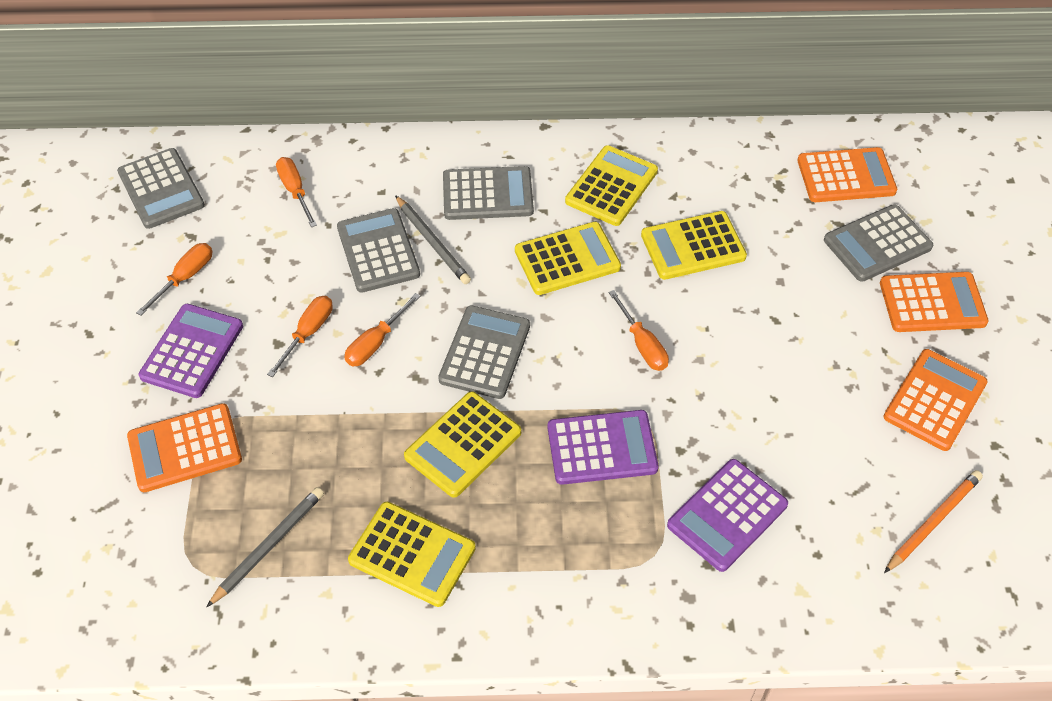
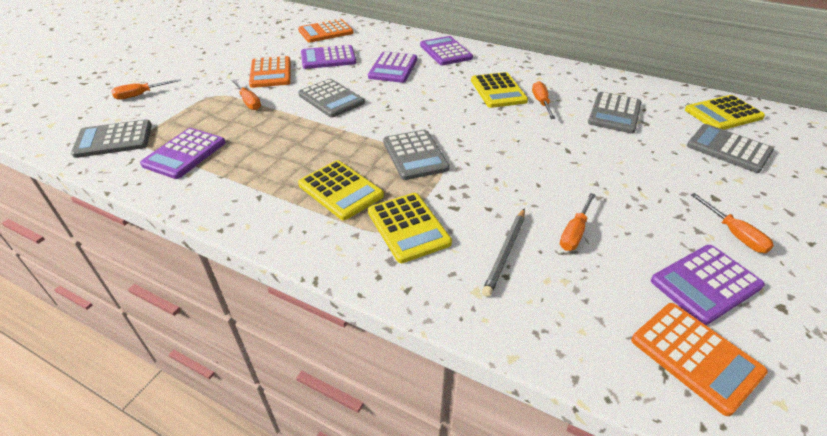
grey pencil: 2 -> 1
orange calculator: 4 -> 3
orange pencil: 1 -> 0
purple calculator: 3 -> 5
yellow calculator: 5 -> 4

